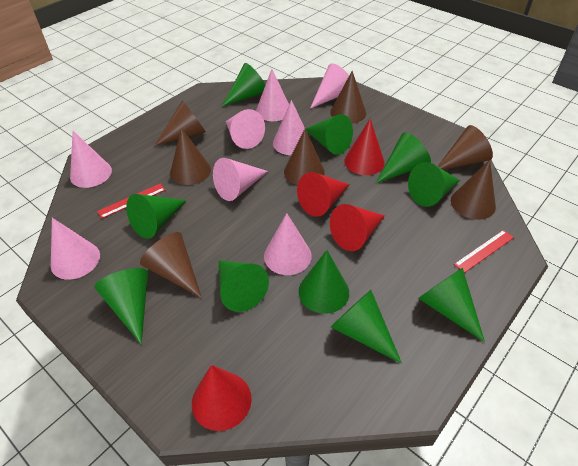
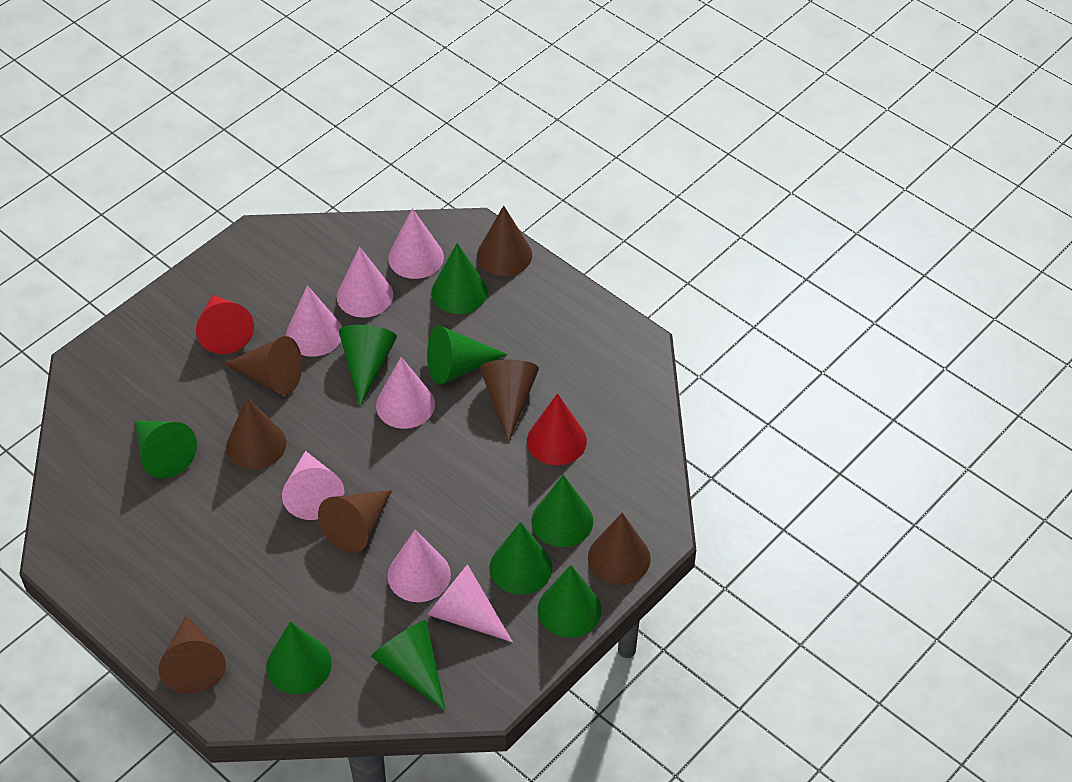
green cone: 10 -> 9
pink cone: 8 -> 7
red cone: 4 -> 2
red ruler: 2 -> 0

